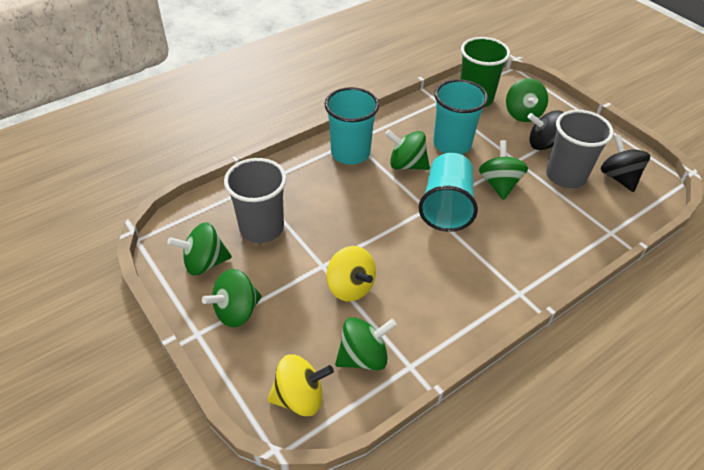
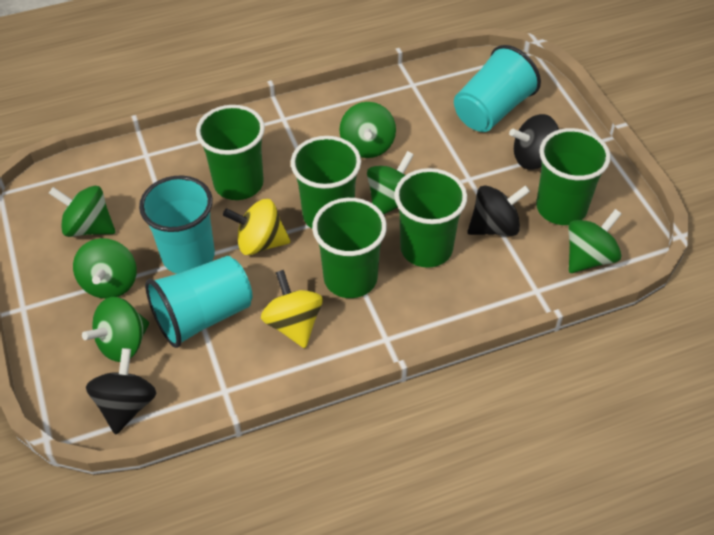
black spinning top: 2 -> 3
green cup: 1 -> 5
grey cup: 2 -> 0

